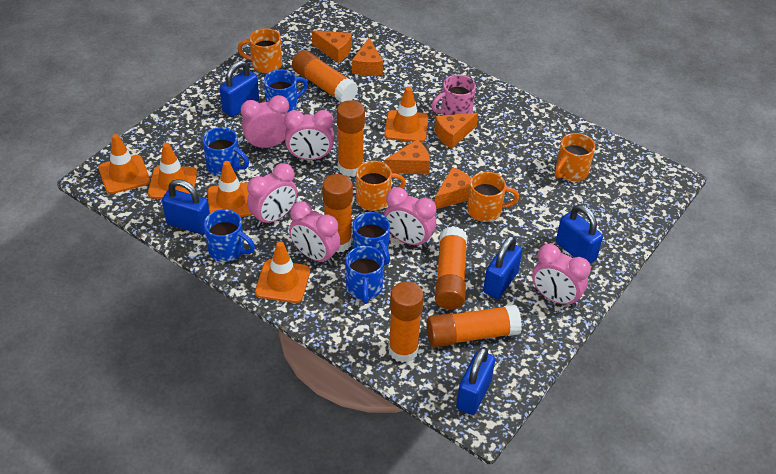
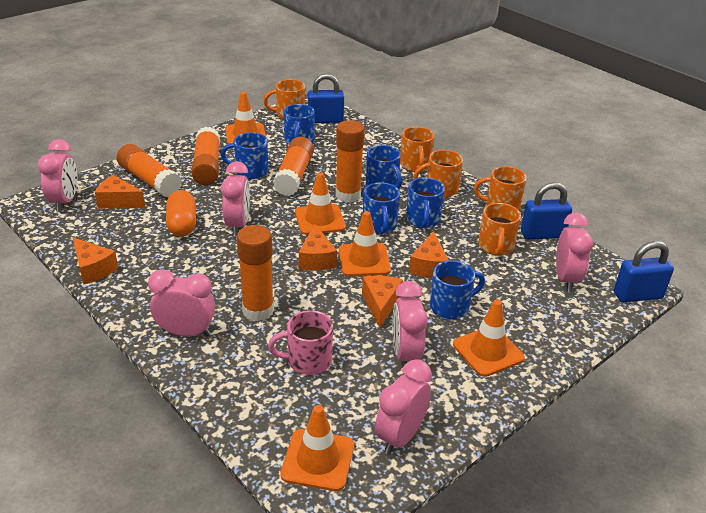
blue mug: 5 -> 6
blue padlock: 5 -> 3
orange capsule: 0 -> 1
orange glue stick: 6 -> 5
orange mug: 4 -> 5

